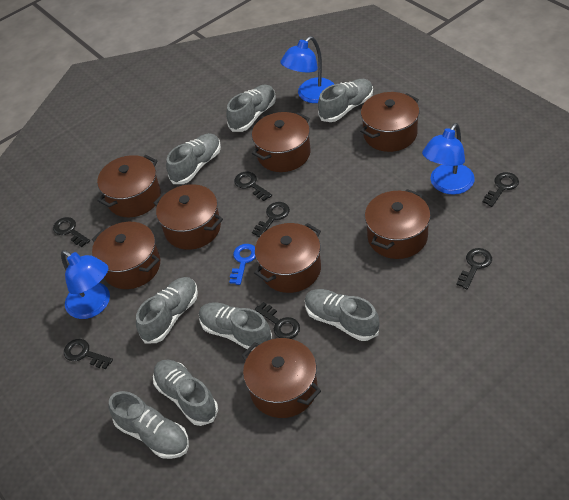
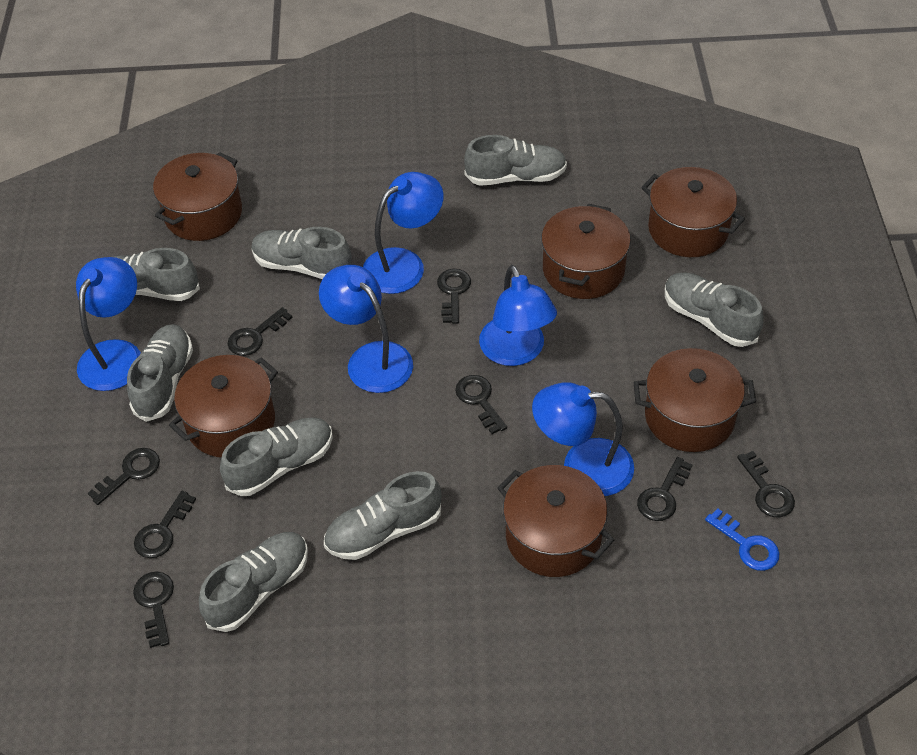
black key: 7 -> 8
blue lamp: 3 -> 5
brown pot: 8 -> 6

